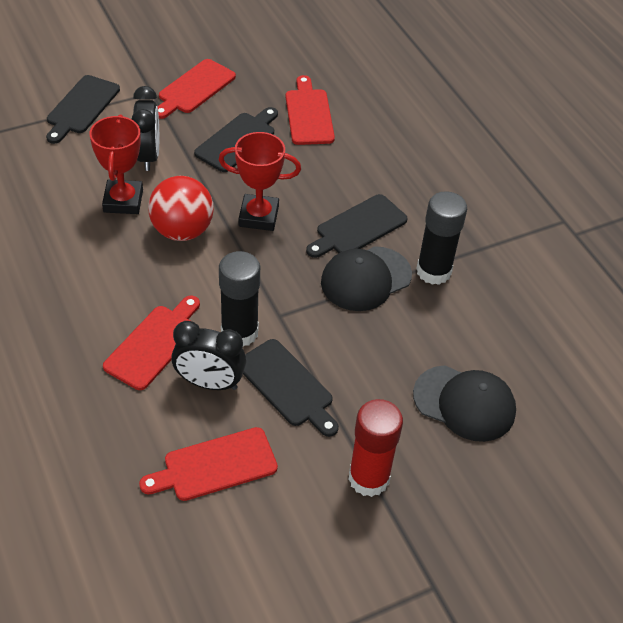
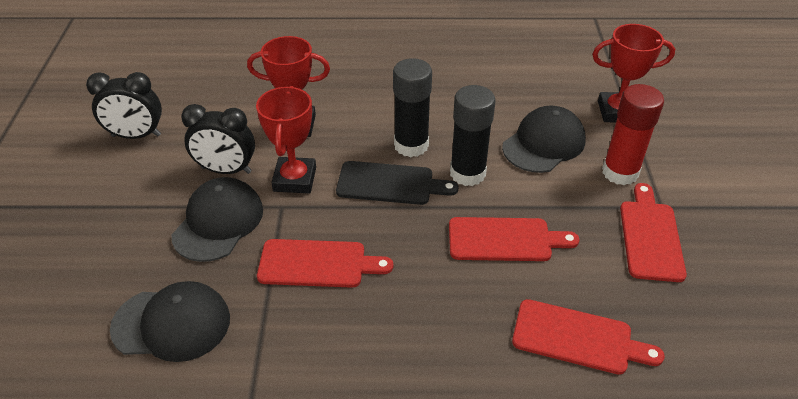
black cap: 2 -> 3
black cutting board: 4 -> 1
red ball: 1 -> 0
red trophy: 2 -> 3

